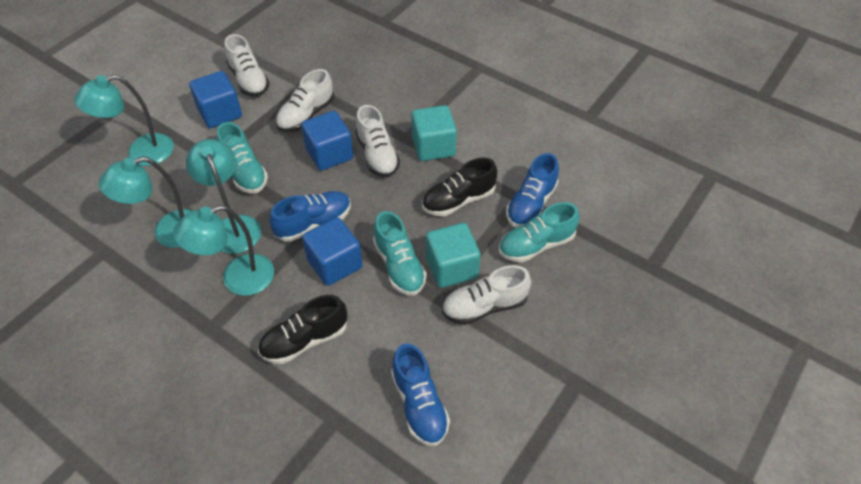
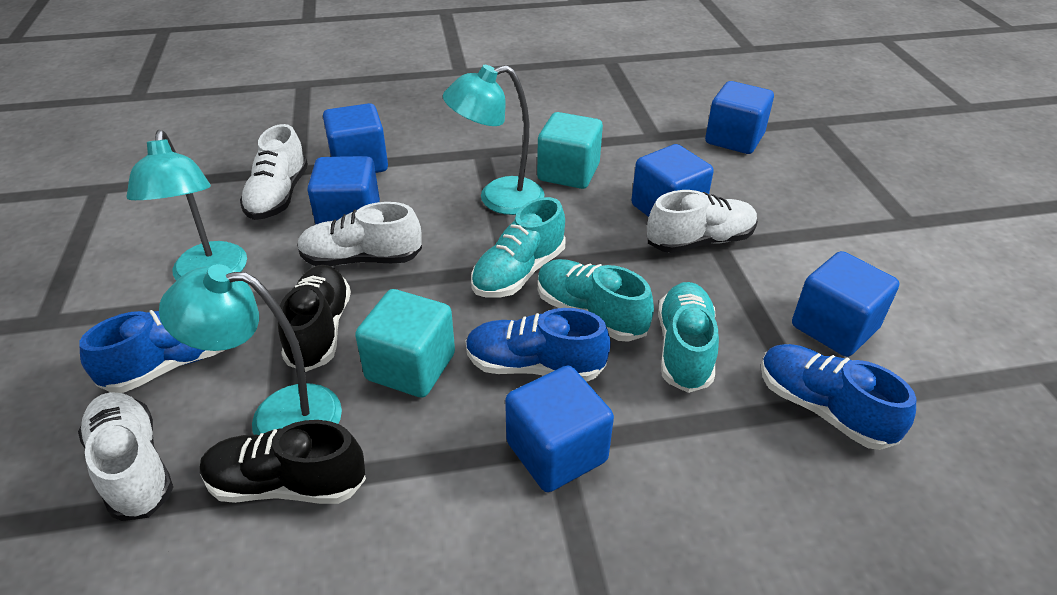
blue cube: 3 -> 6
turquoise lamp: 4 -> 3

